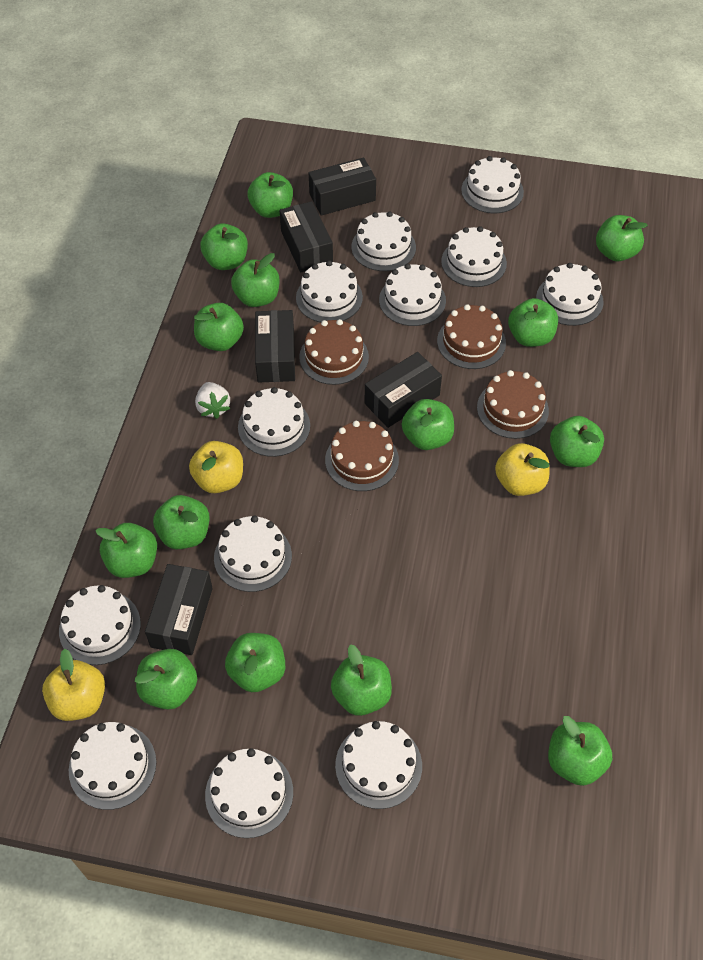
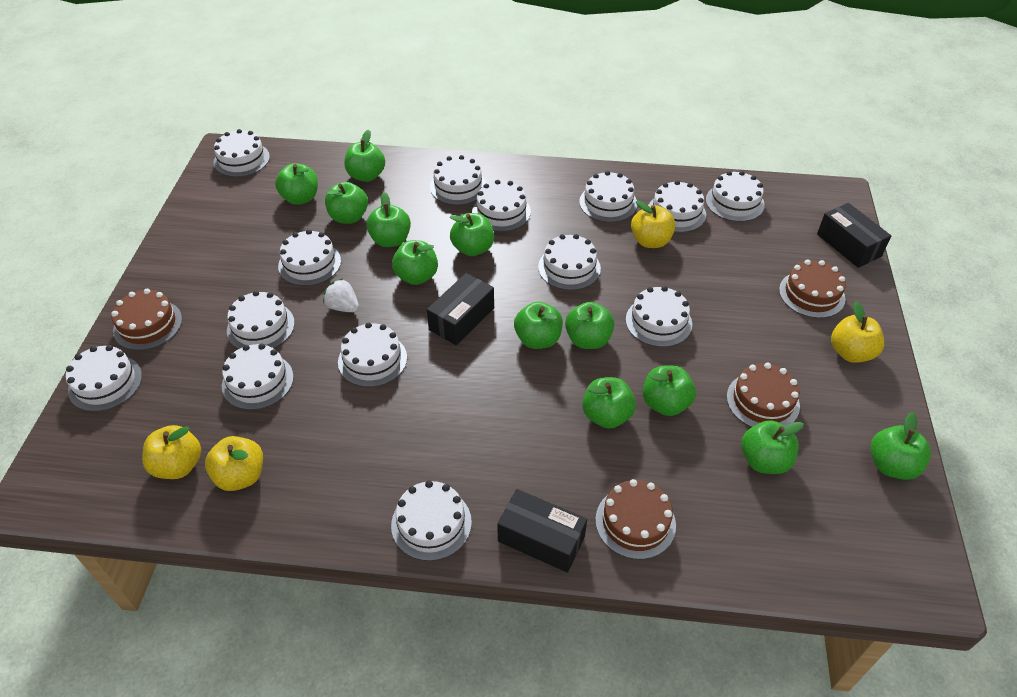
black box: 5 -> 3
green apple: 14 -> 12
white cake: 12 -> 14
yellow apple: 3 -> 4

